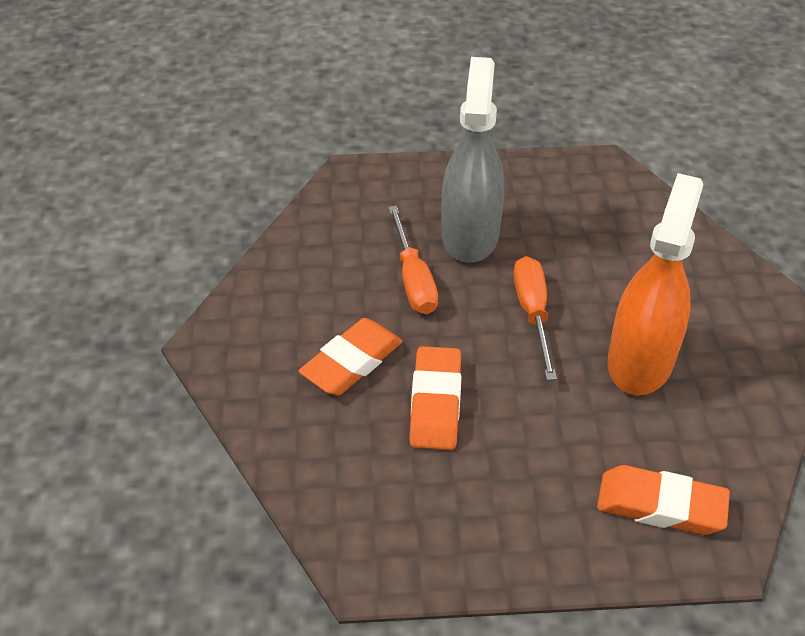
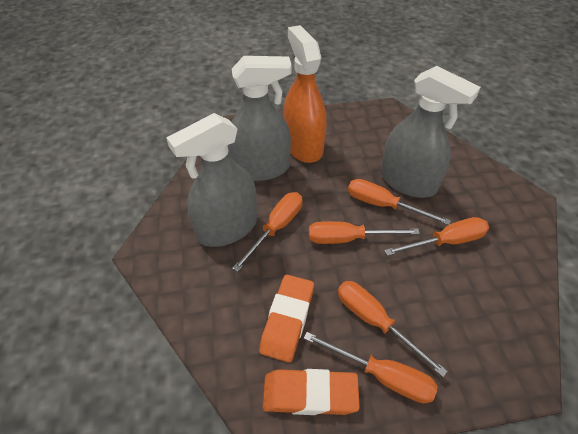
grey spray bottle: 1 -> 3
orange eraser: 3 -> 2
orange screwdriver: 2 -> 6

